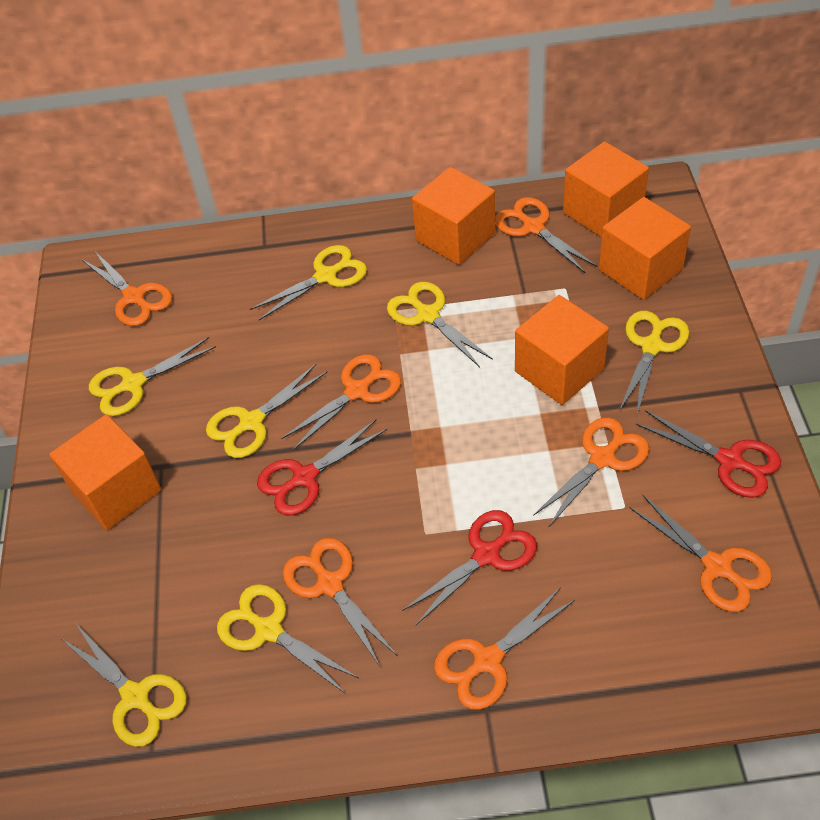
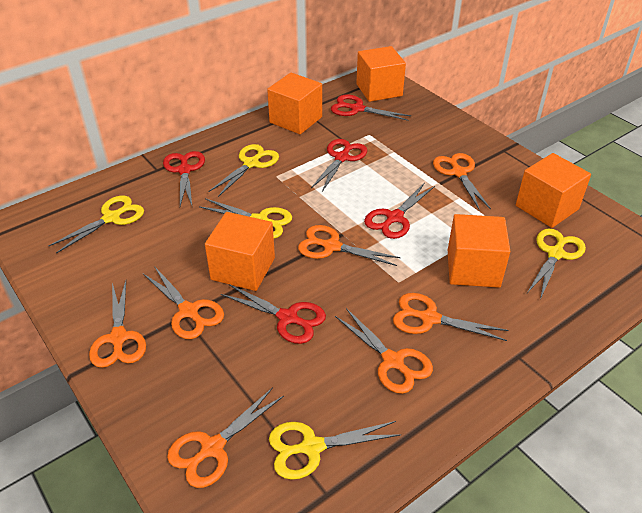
red scissors: 3 -> 5
yellow scissors: 7 -> 5

